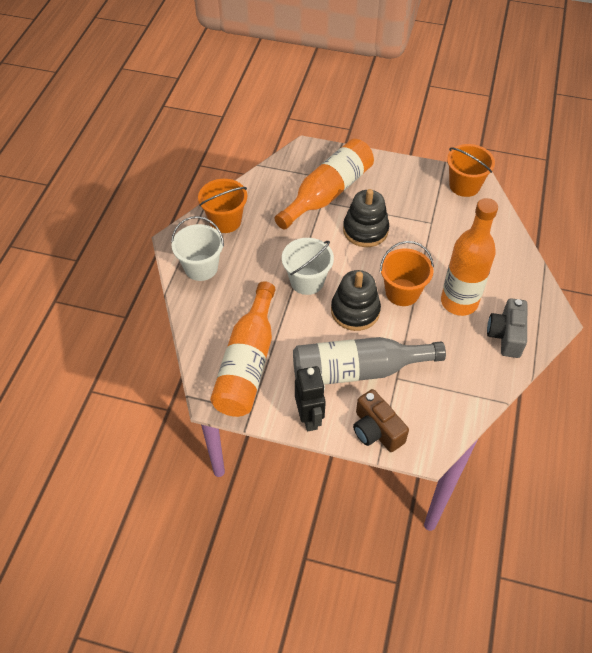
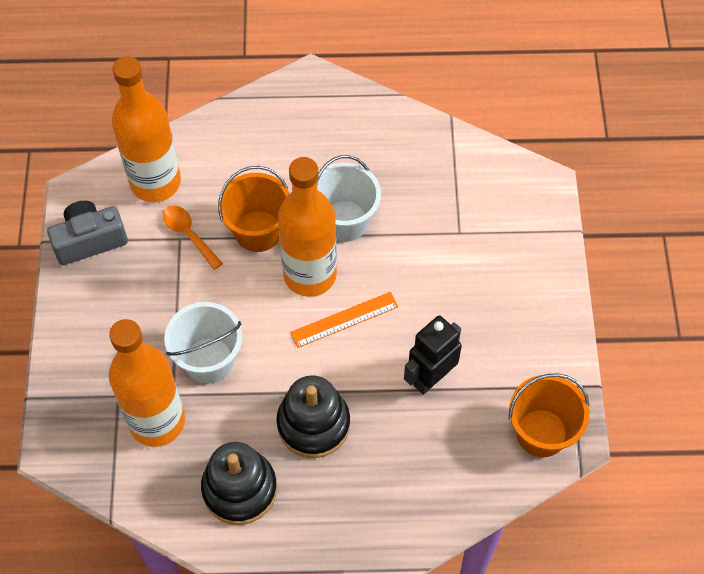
brown camera: 1 -> 0
grey bottle: 1 -> 0
orange bucket: 3 -> 2
orange ruler: 0 -> 1
orange spoon: 0 -> 1

